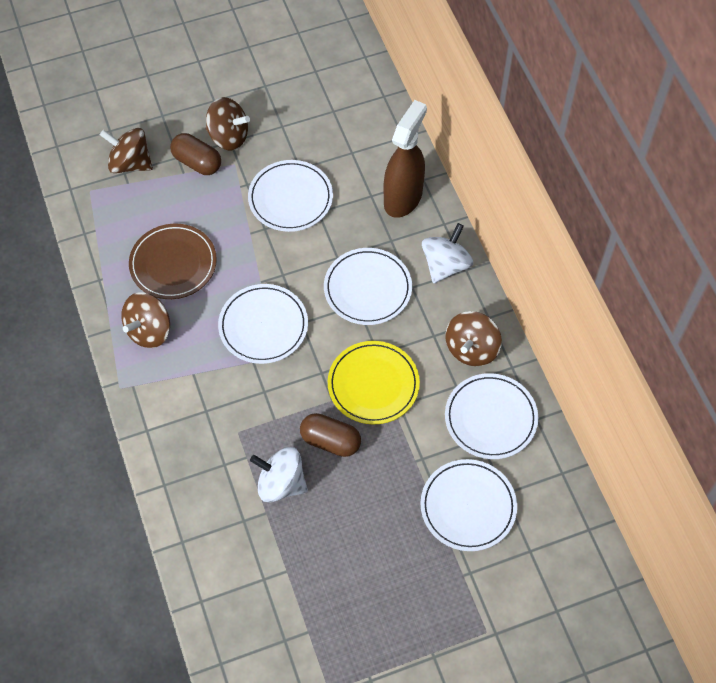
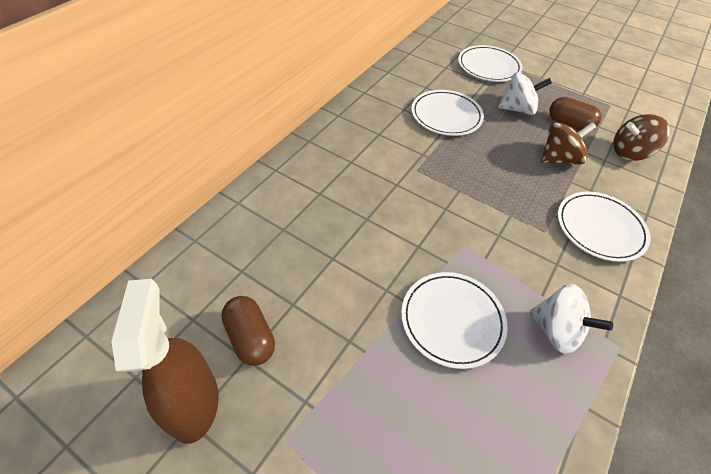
brown plate: 1 -> 0
brown spinning top: 4 -> 2
white plate: 5 -> 4
yellow plate: 1 -> 0

